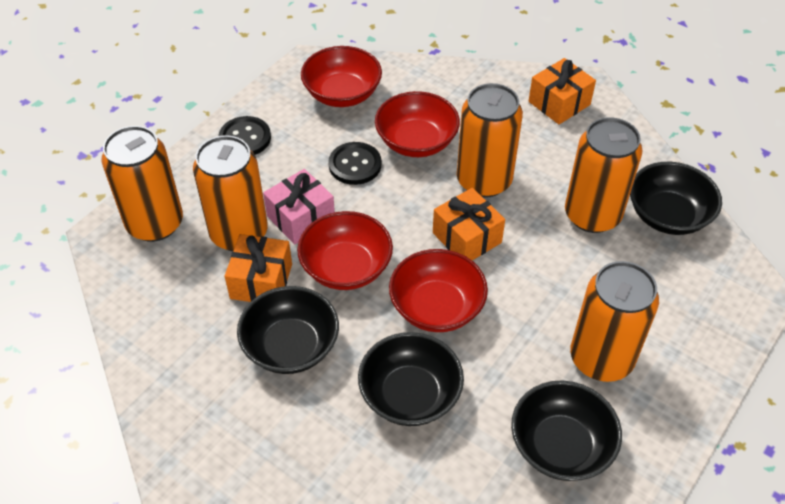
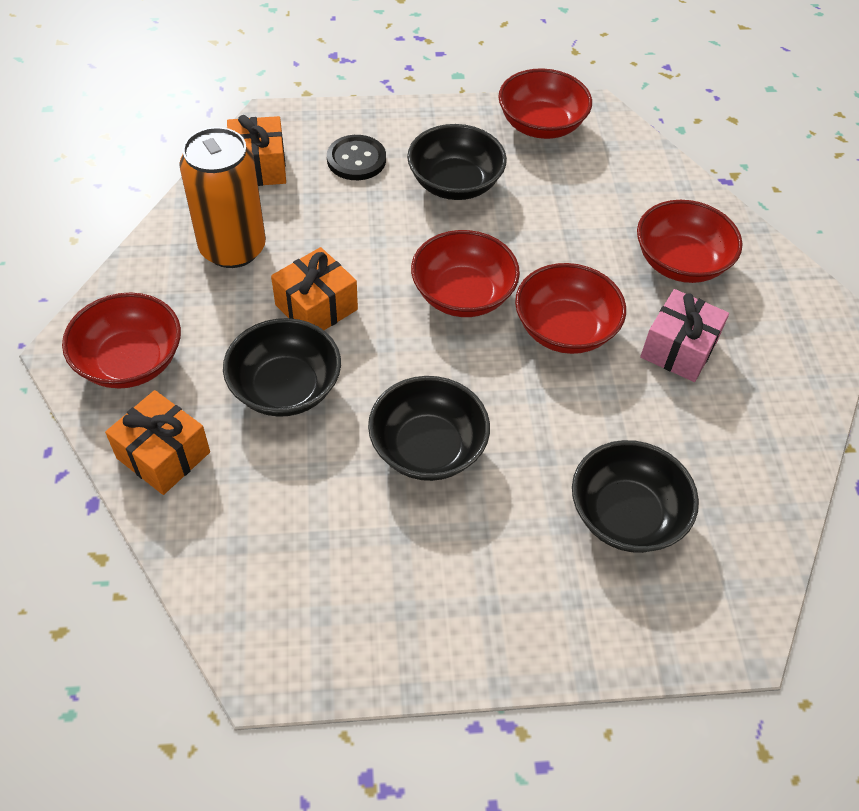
black button: 2 -> 1
orange can: 5 -> 1
red bowl: 4 -> 5

